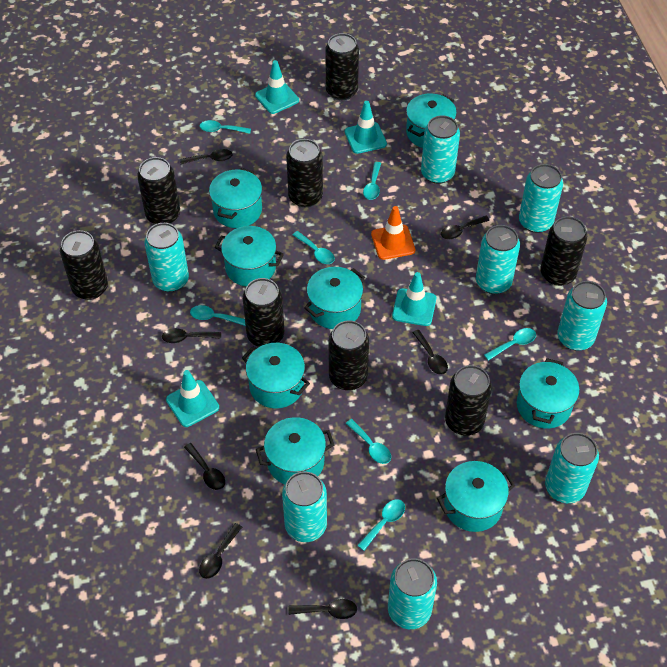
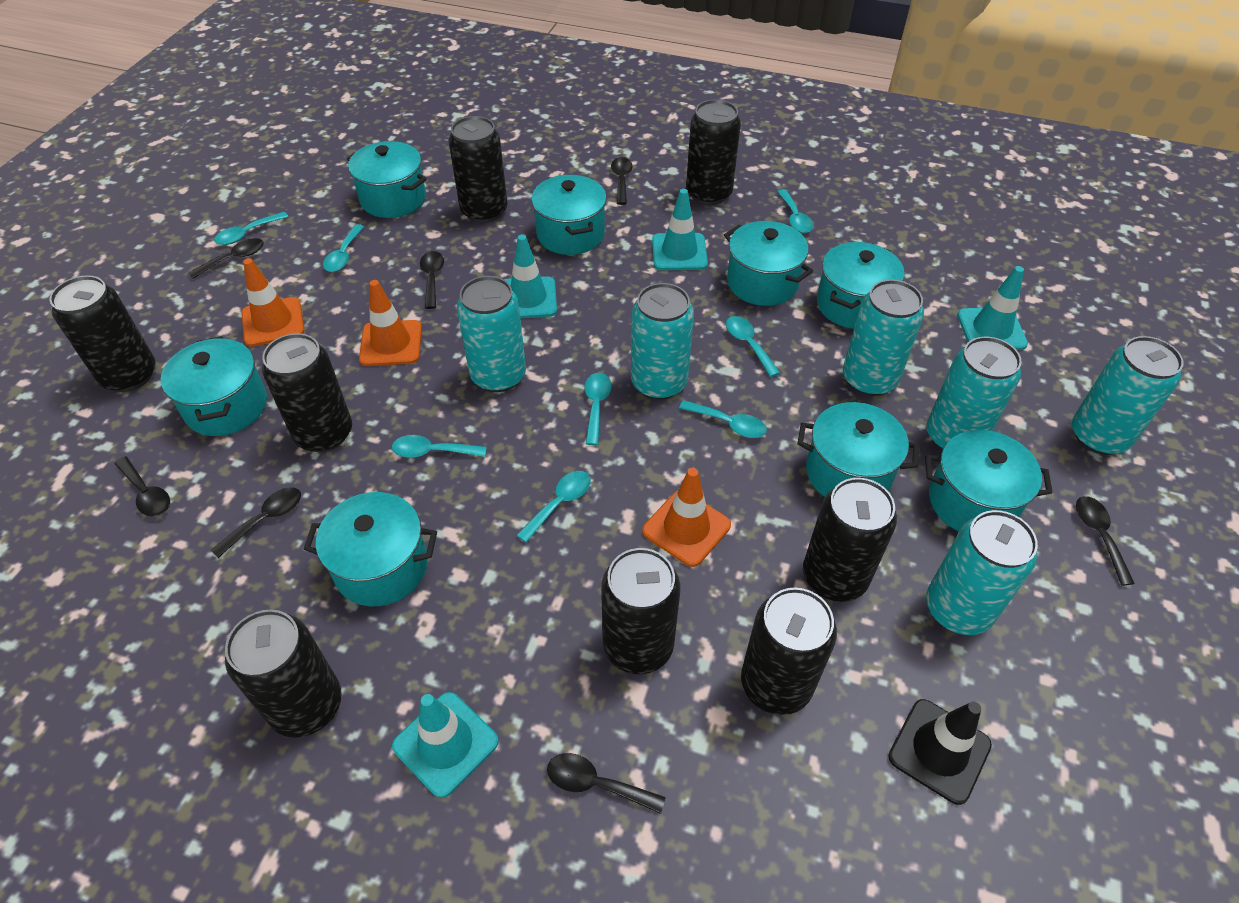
black traffic cone: 0 -> 1
orange traffic cone: 1 -> 3
turquoise can: 8 -> 6
turquoise spoon: 7 -> 8

